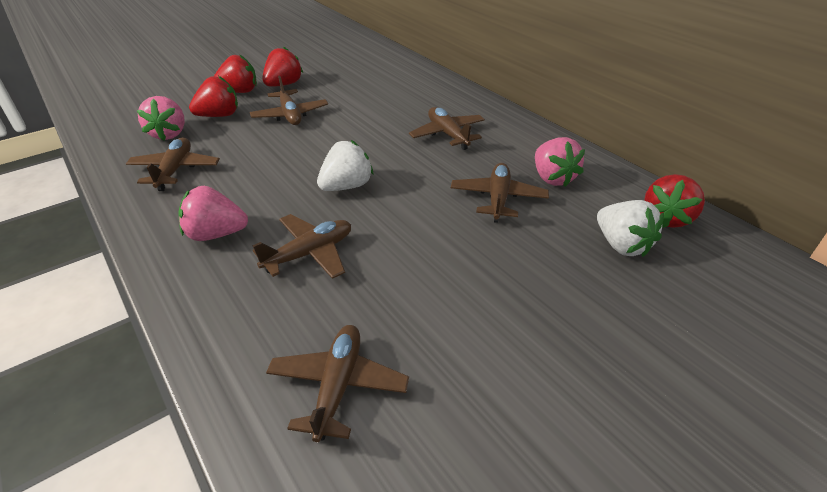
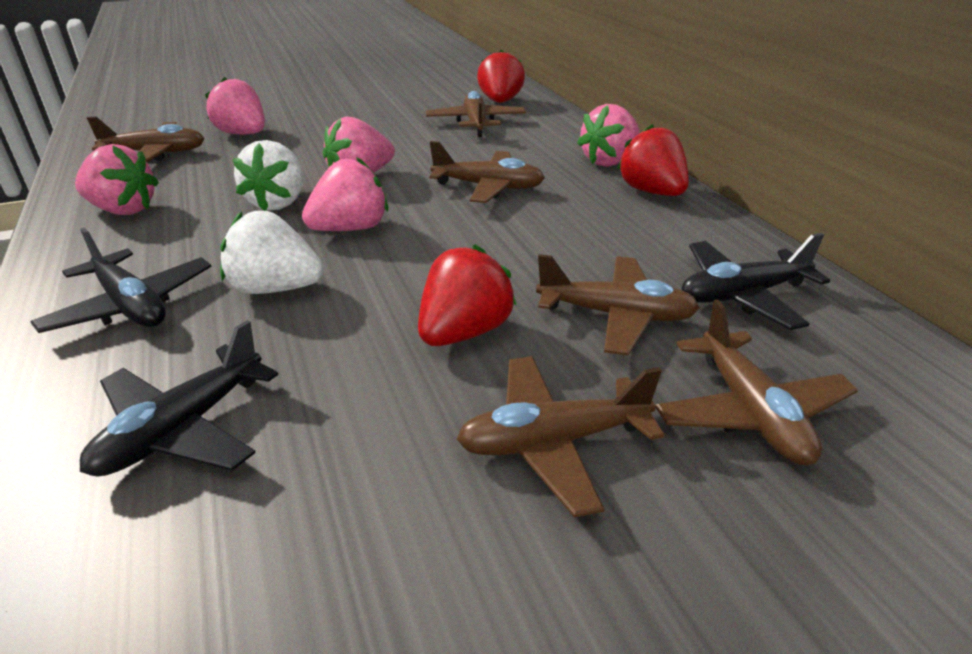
black plane: 0 -> 3
pink strawberry: 3 -> 5
red strawberry: 4 -> 3

